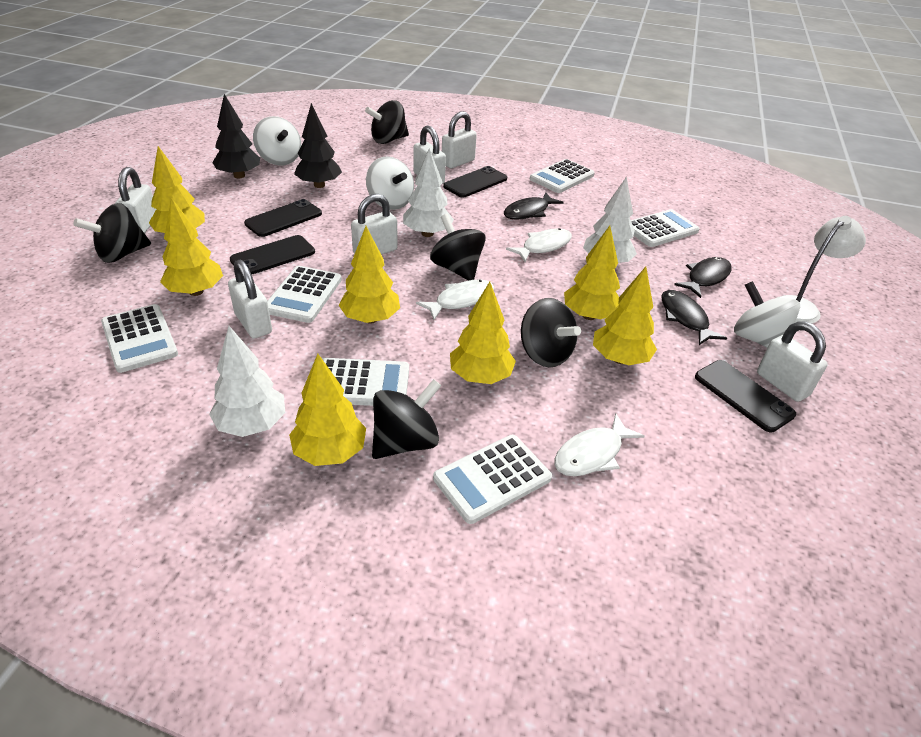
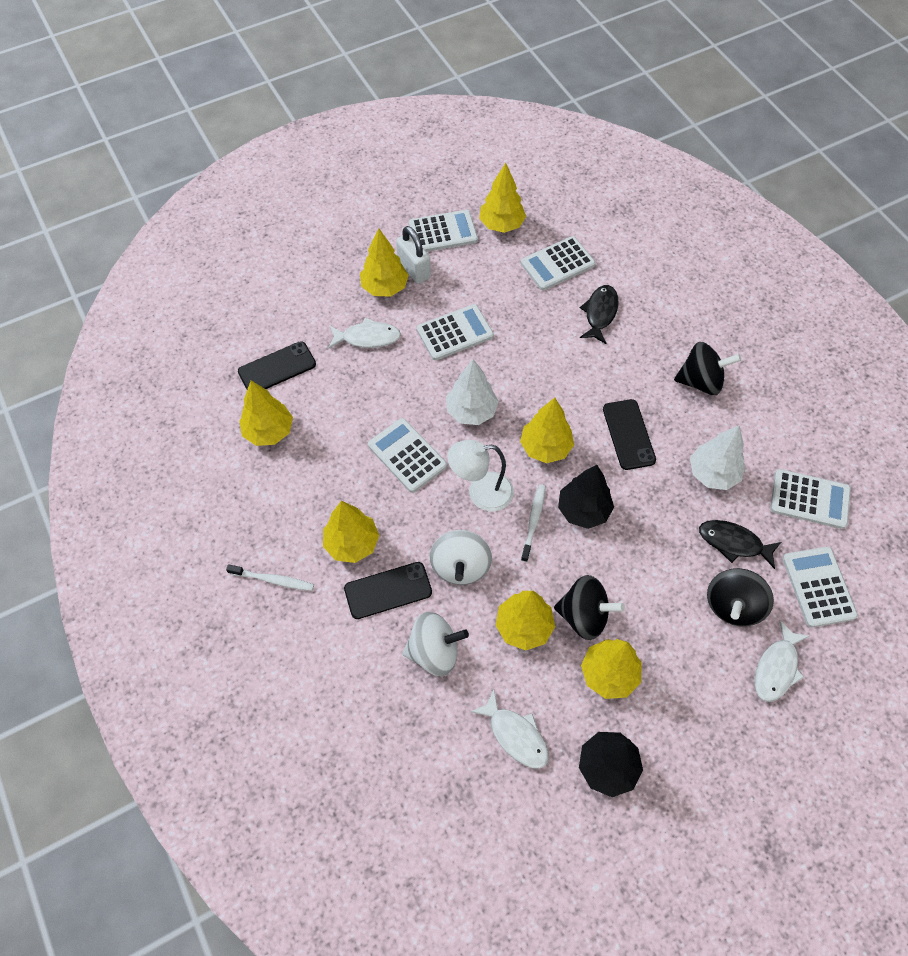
black fish: 3 -> 2
black phone: 4 -> 3
black spinning top: 5 -> 3
white padlock: 6 -> 1
white spinning top: 3 -> 2
white toothbrush: 0 -> 2
white tree: 3 -> 2

